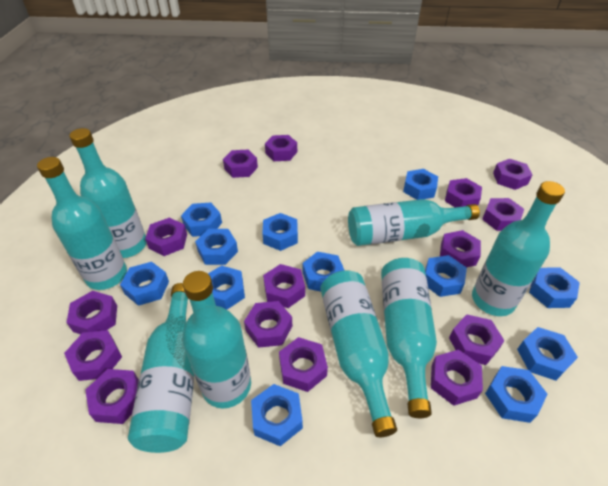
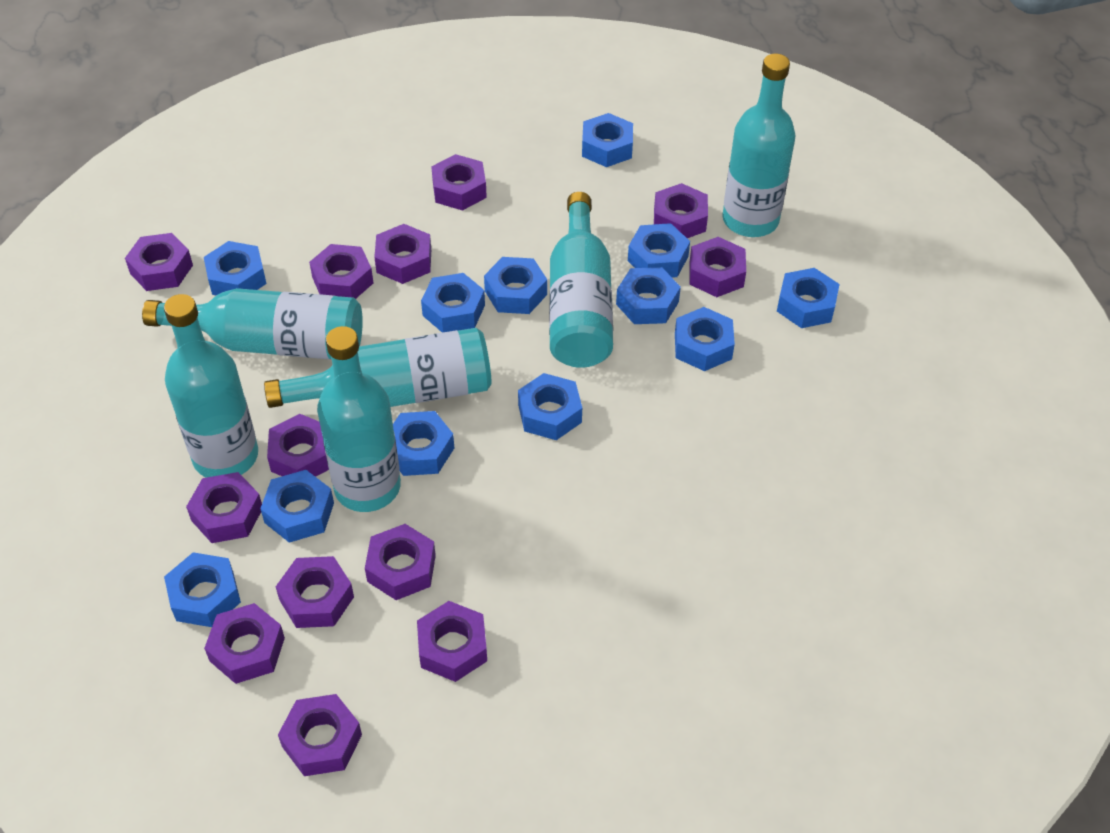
purple nut: 15 -> 13
turquoise bottle: 8 -> 6

